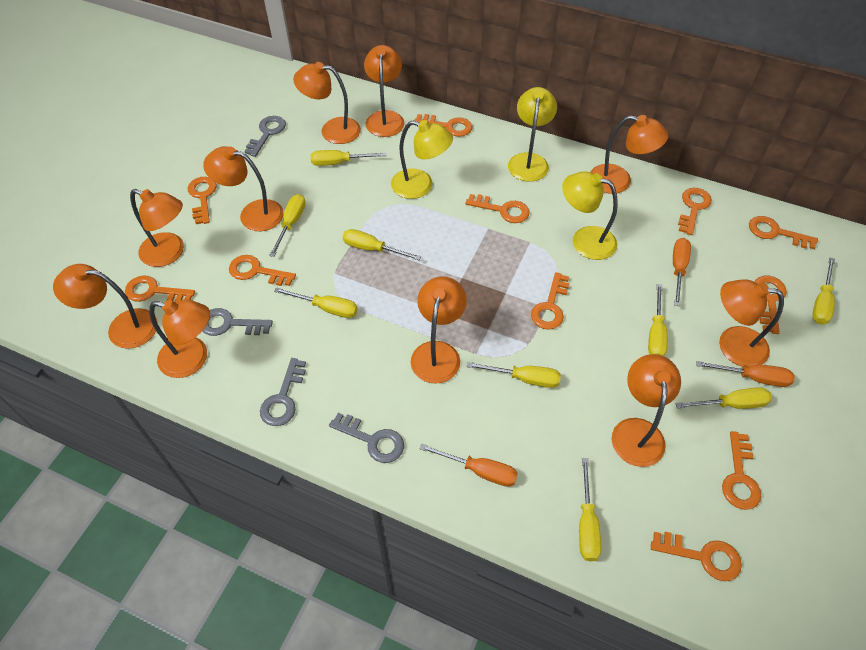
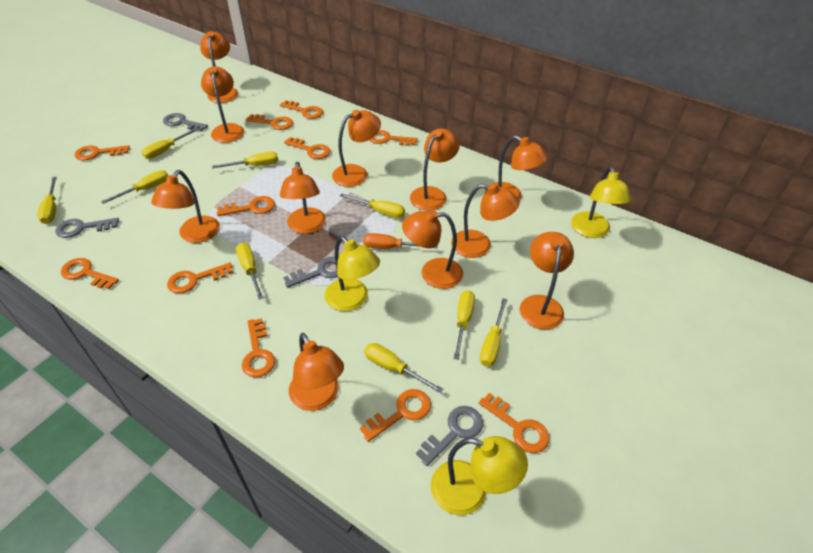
orange lamp: 10 -> 11
orange screwdriver: 3 -> 1

